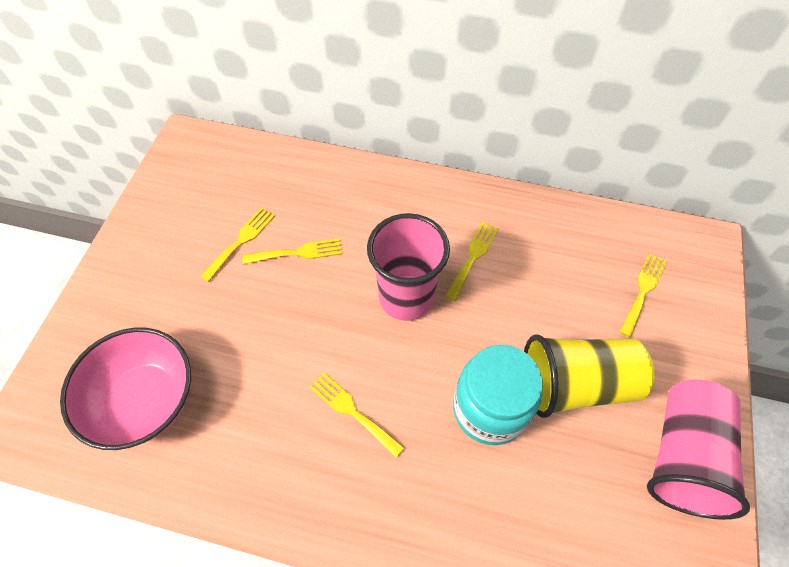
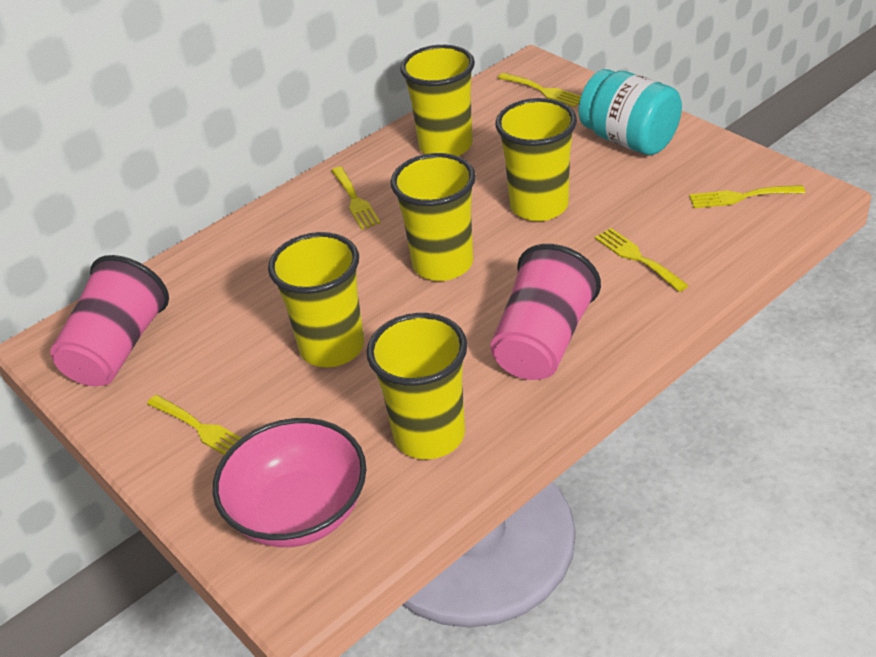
yellow cup: 1 -> 5

